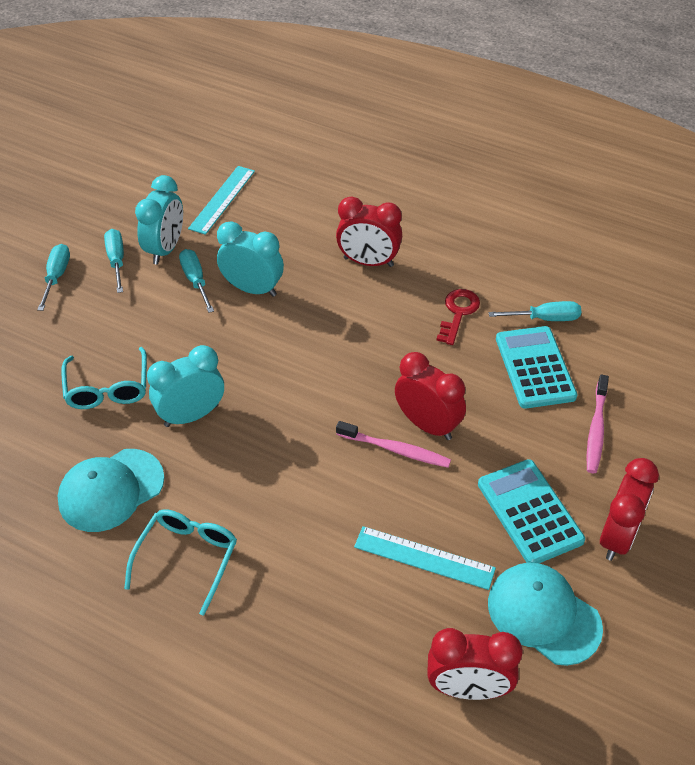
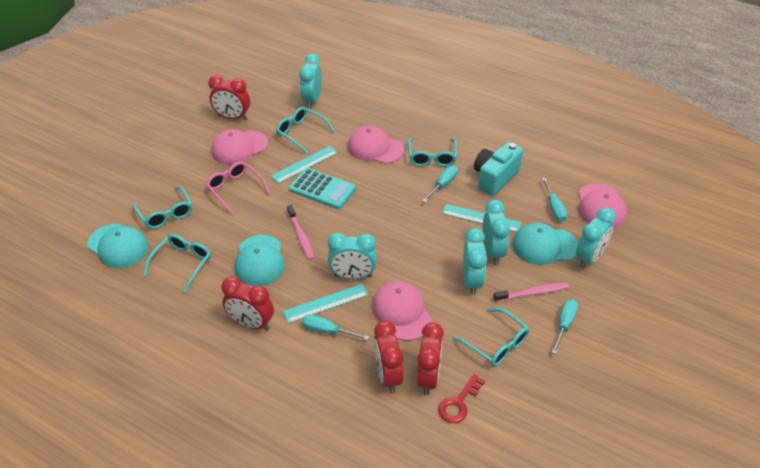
pink cap: 0 -> 4
pink glasses: 0 -> 1
turquoise calculator: 2 -> 1
turquoise camera: 0 -> 1
turquoise cap: 2 -> 3
turquoise clock: 3 -> 5
turquoise glasses: 2 -> 5
turquoise ruler: 2 -> 3

